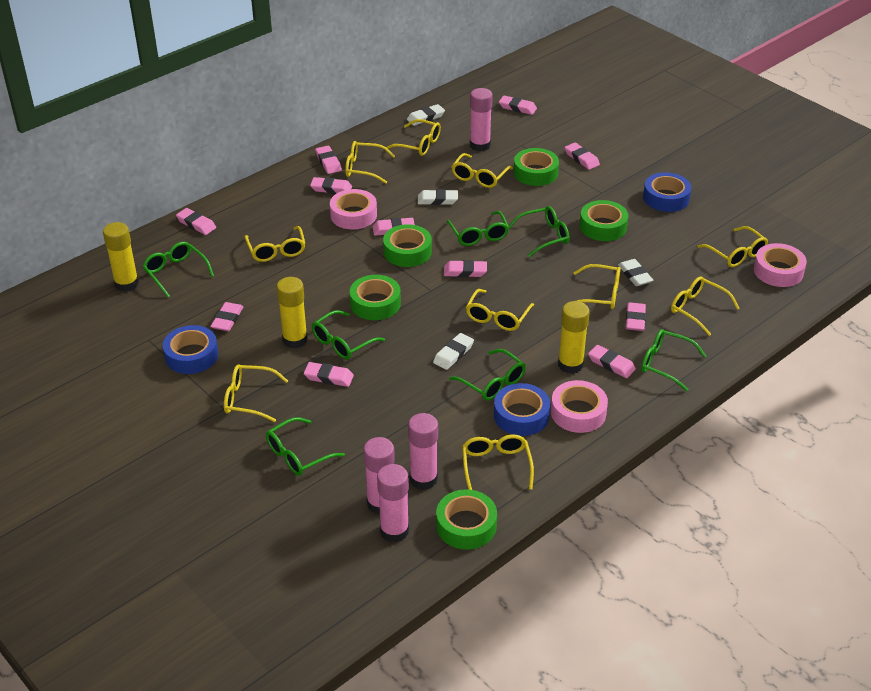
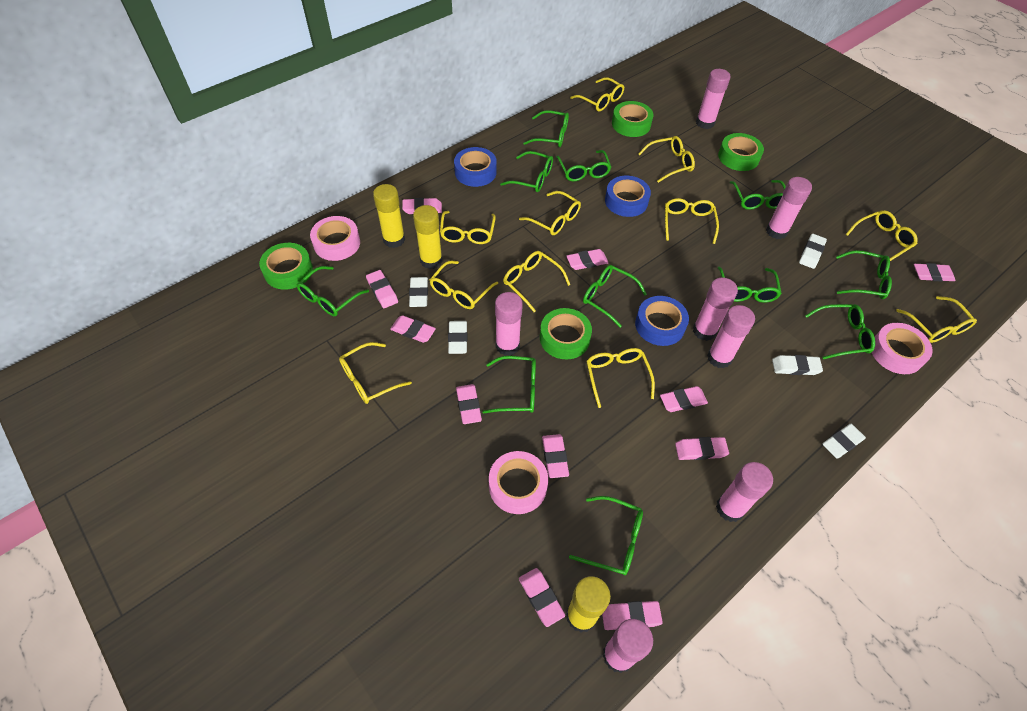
green glasses: 7 -> 11
green tape: 5 -> 4
pink glue stick: 4 -> 7
white eraser: 4 -> 5
yellow glasses: 10 -> 11

